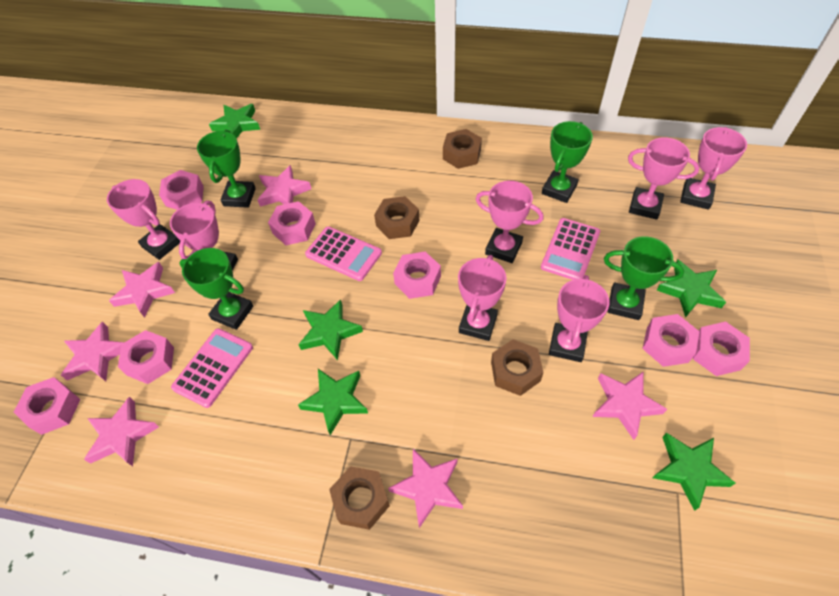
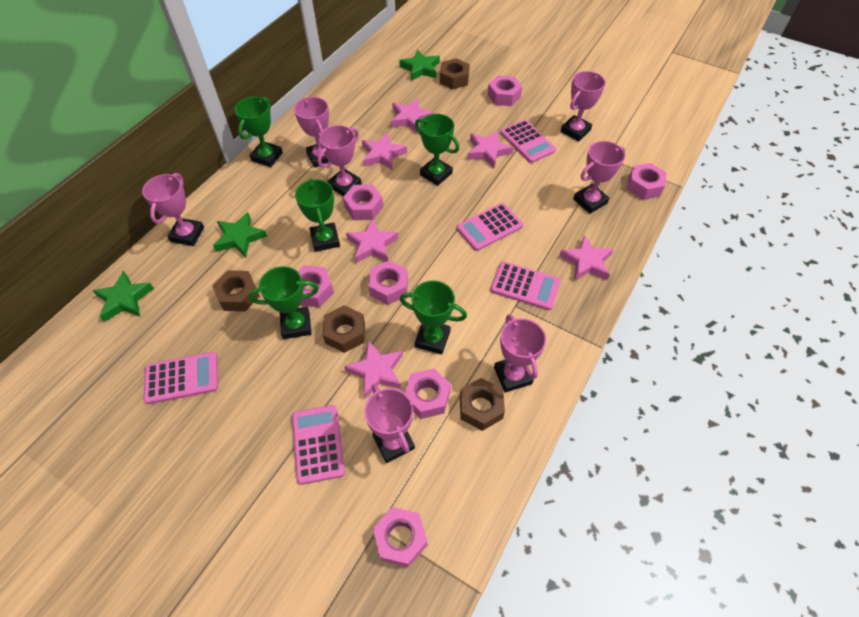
green star: 5 -> 3
green trophy: 4 -> 5
pink calculator: 3 -> 5

